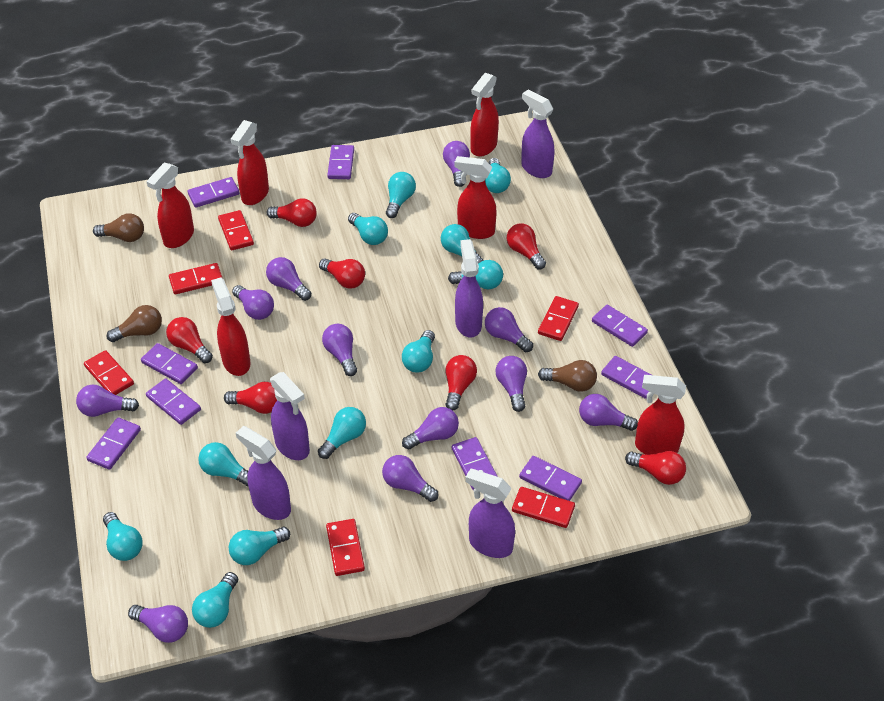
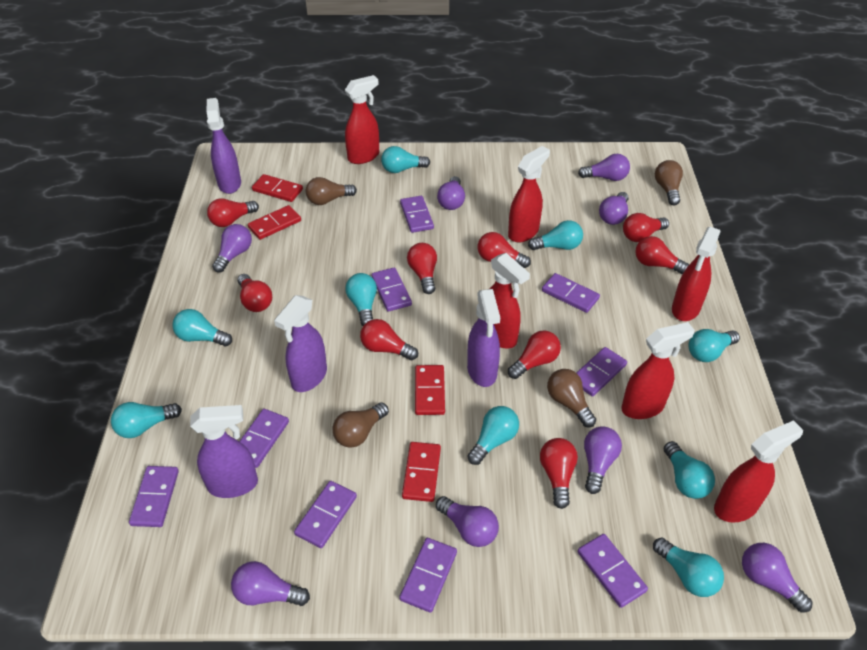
brown light bulb: 3 -> 4
purple light bulb: 11 -> 8
purple spray bottle: 5 -> 4
red domino: 6 -> 4
red light bulb: 7 -> 9
turquoise light bulb: 11 -> 9

